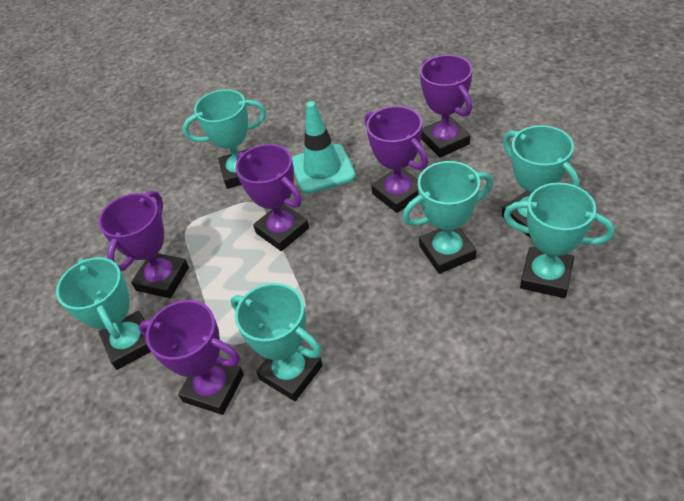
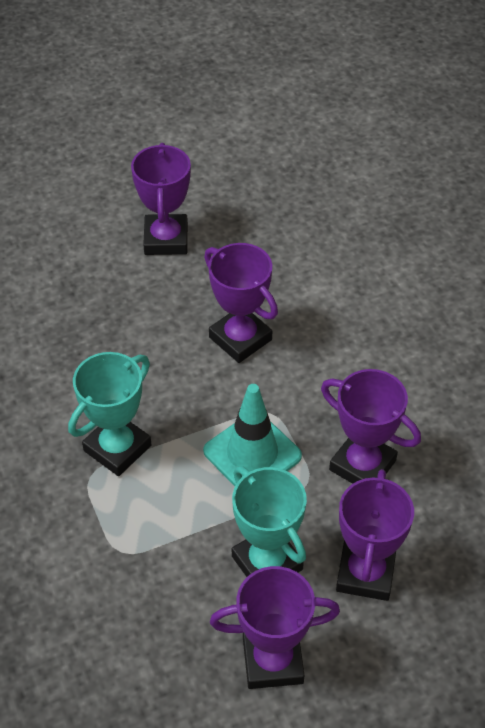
turquoise trophy: 6 -> 2

